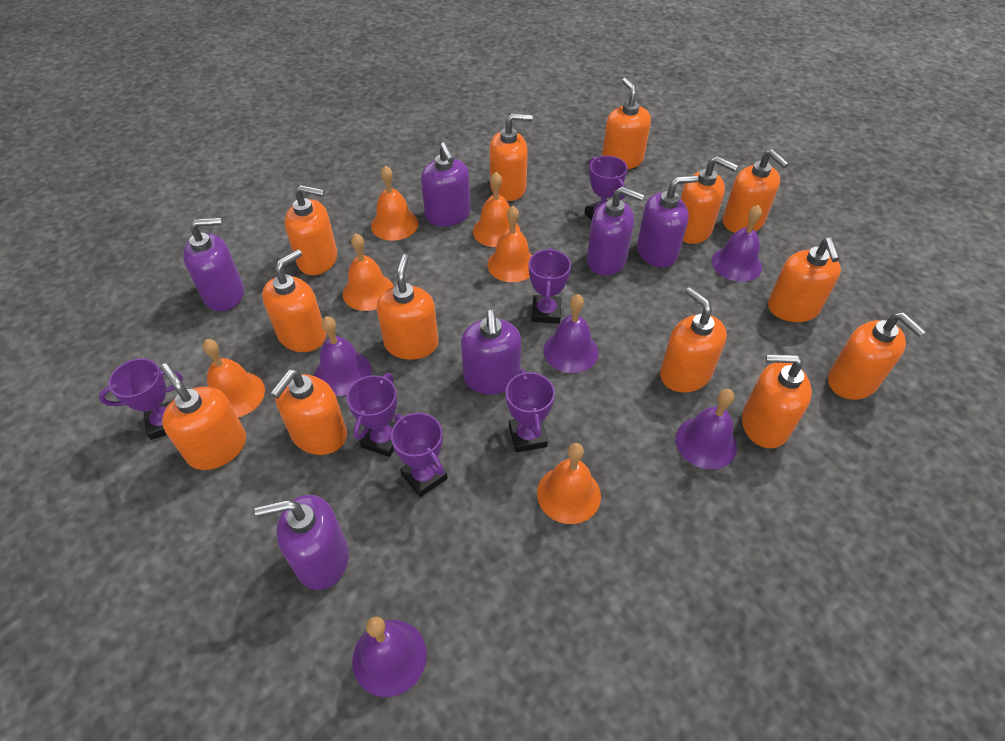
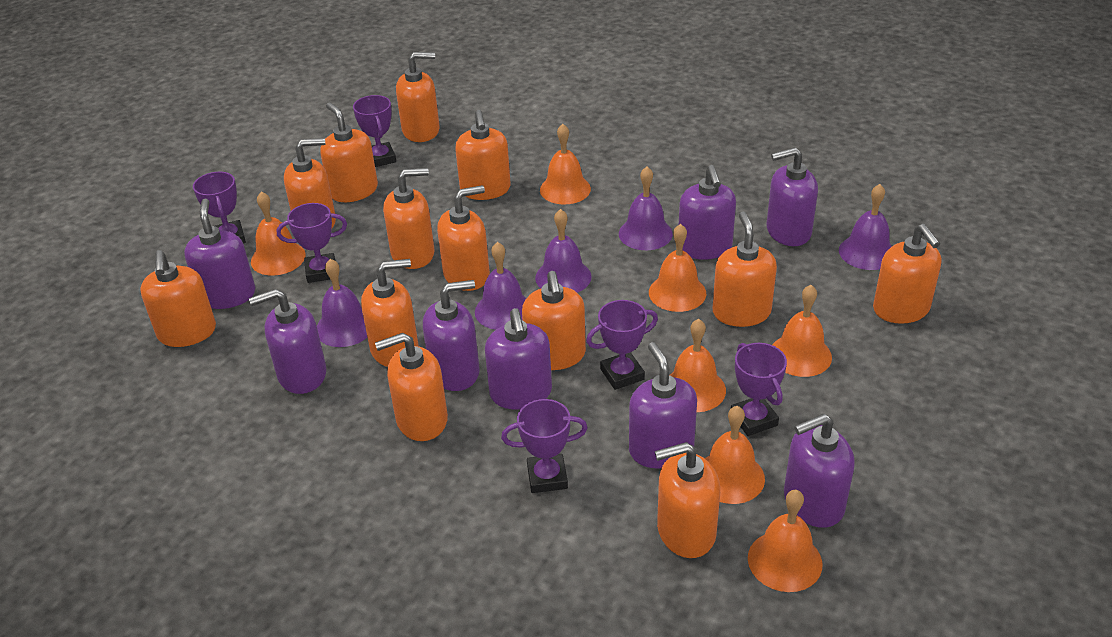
orange bell: 6 -> 7
purple soap dispenser: 6 -> 8

